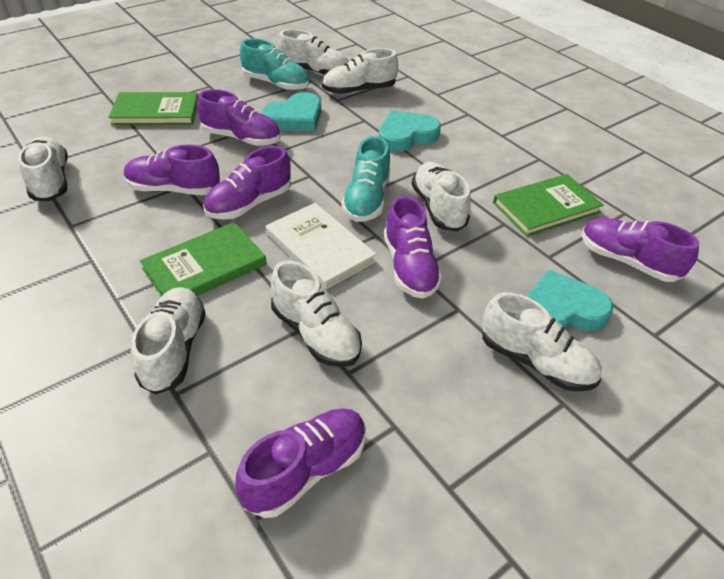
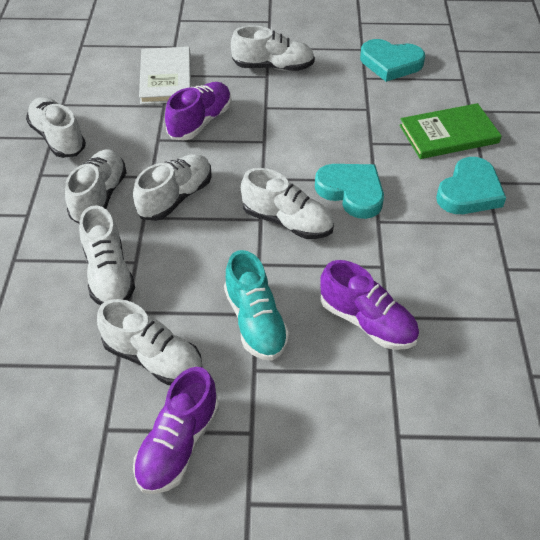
green book: 3 -> 1
purple shoe: 6 -> 3
turquoise shoe: 2 -> 1

